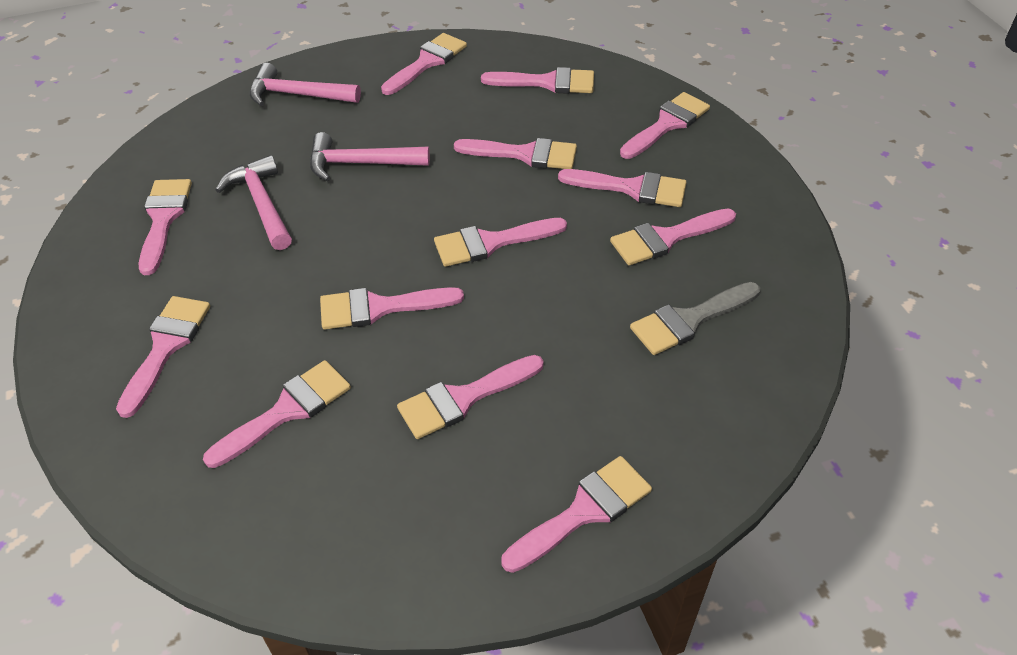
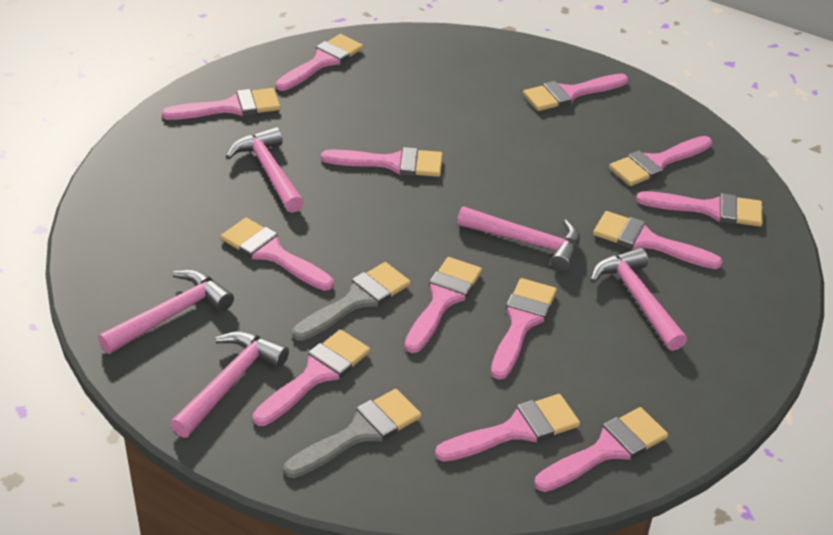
grey brush: 1 -> 2
pink hammer: 3 -> 5

